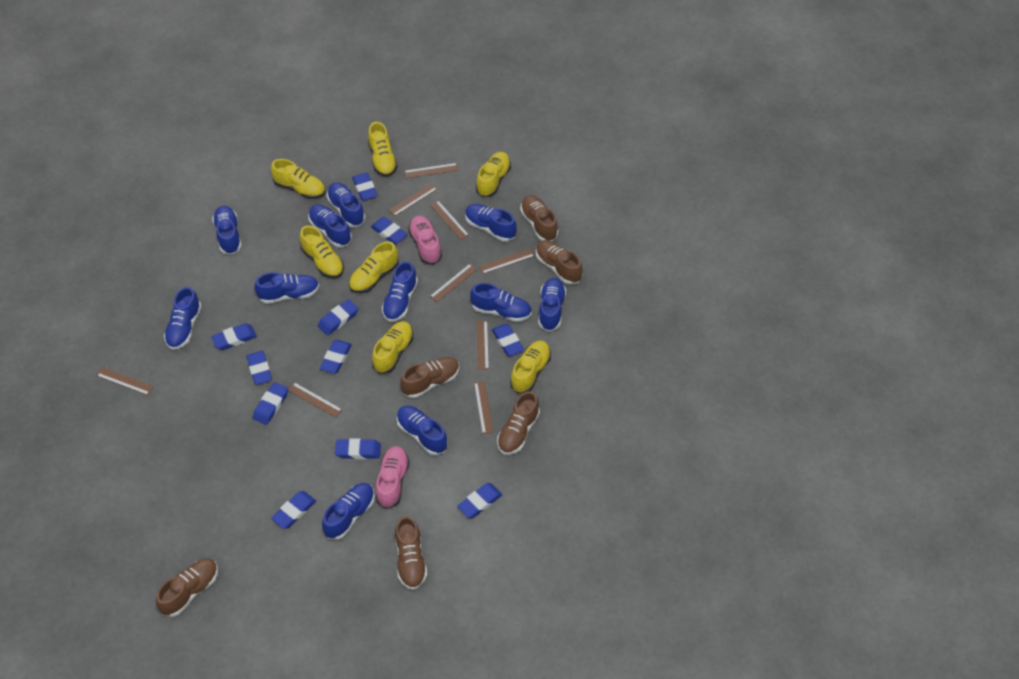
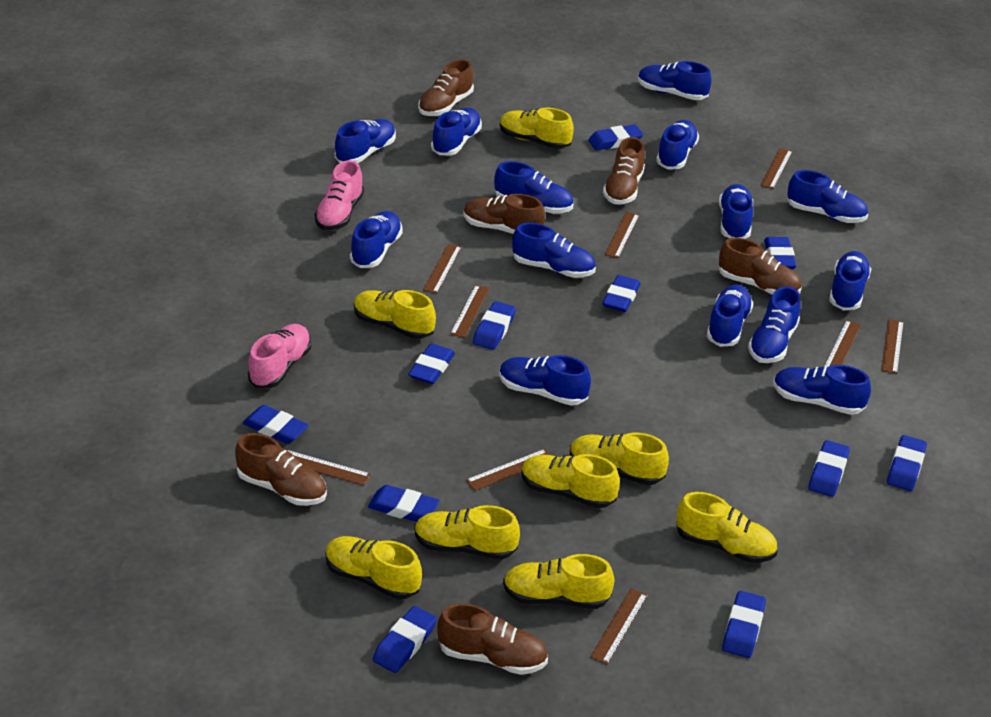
blue shoe: 11 -> 14
yellow shoe: 7 -> 8

